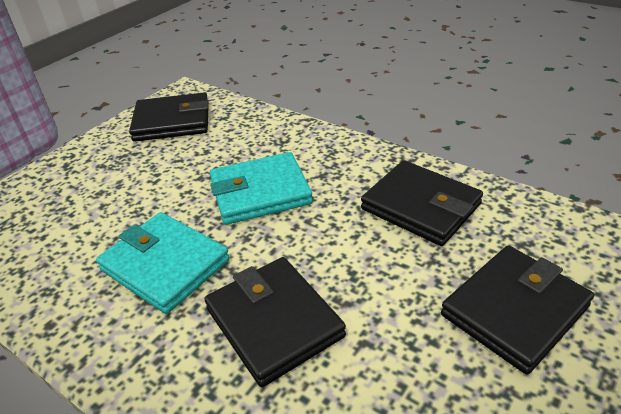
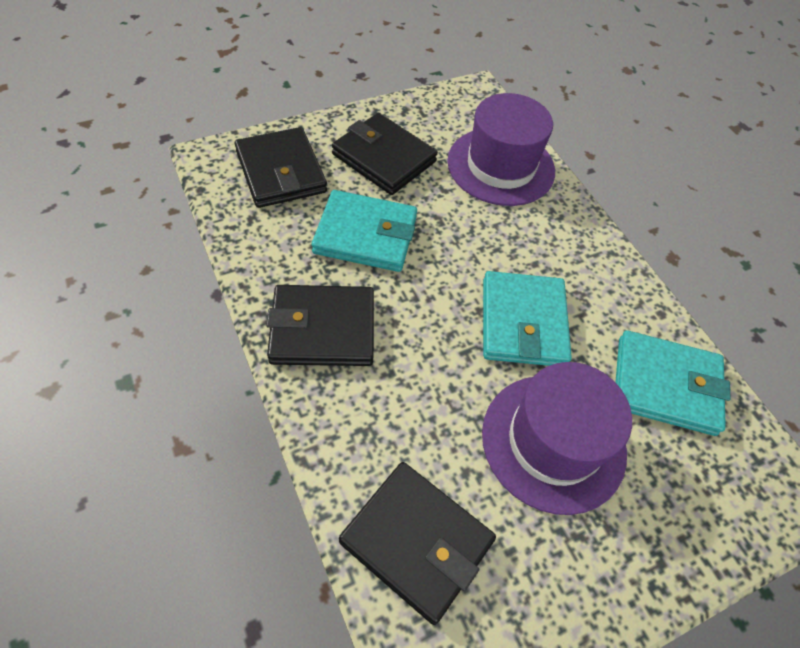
purple hat: 0 -> 2
turquoise wallet: 2 -> 3

